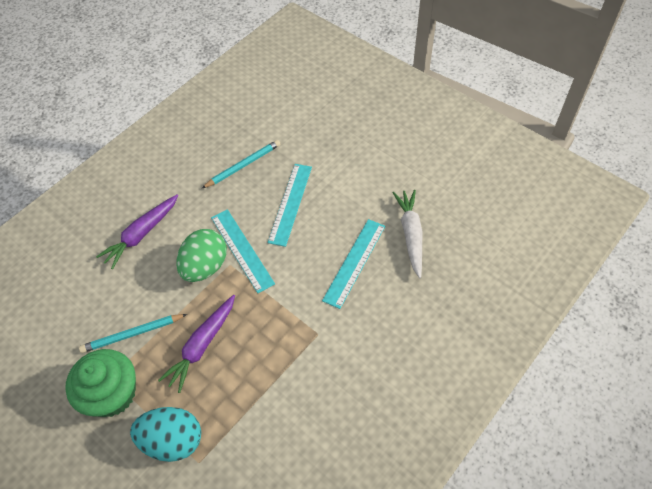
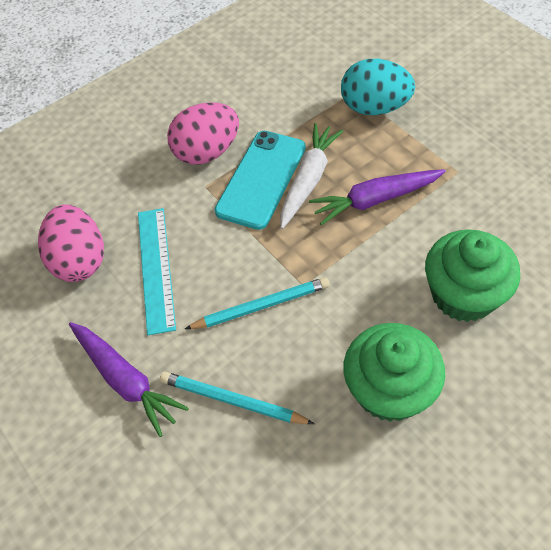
green cupcake: 1 -> 2
green egg: 1 -> 0
pink egg: 0 -> 2
turquoise phone: 0 -> 1
turquoise ruler: 3 -> 1

